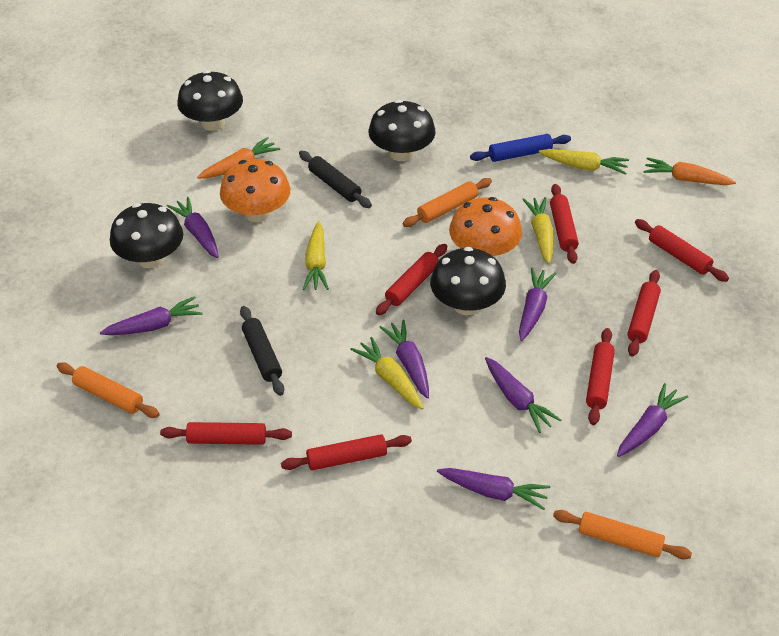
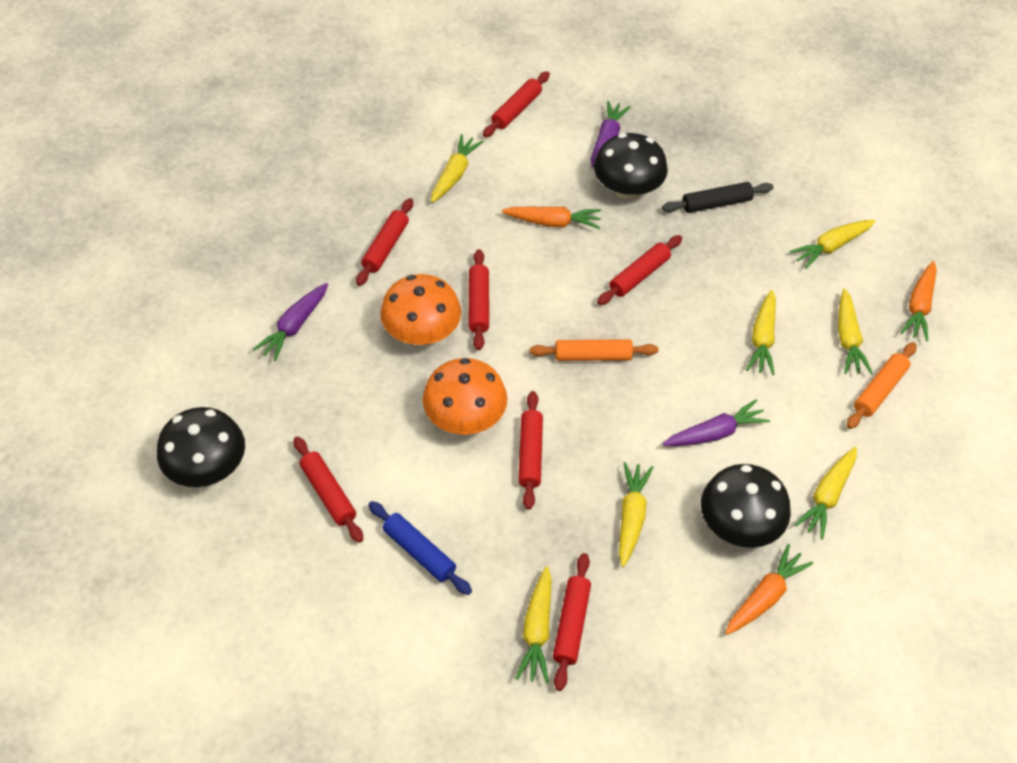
black mushroom: 4 -> 3
black rolling pin: 2 -> 1
orange carrot: 2 -> 3
orange rolling pin: 3 -> 2
purple carrot: 7 -> 3
yellow carrot: 4 -> 7

